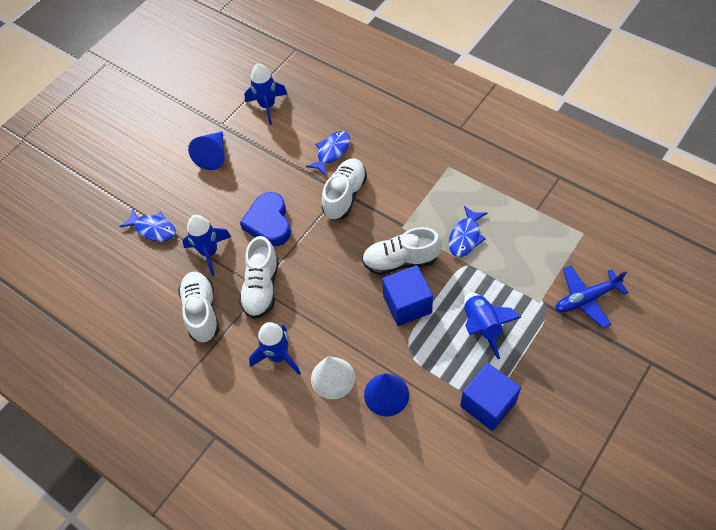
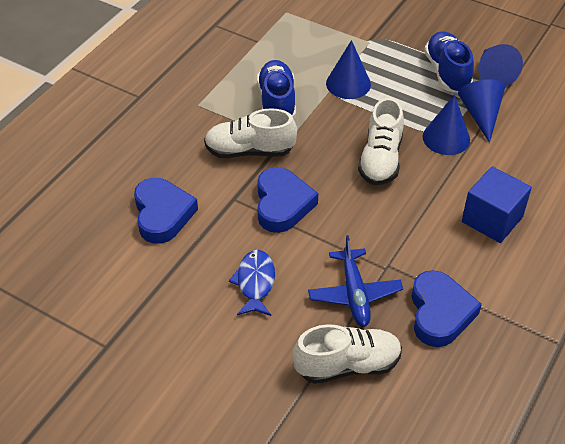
blue cone: 2 -> 4
blue cube: 2 -> 1
blue fish: 3 -> 1
blue heart: 1 -> 3
blue rocket: 4 -> 0
blue shoe: 0 -> 2
white cone: 1 -> 0
white shoe: 4 -> 3

